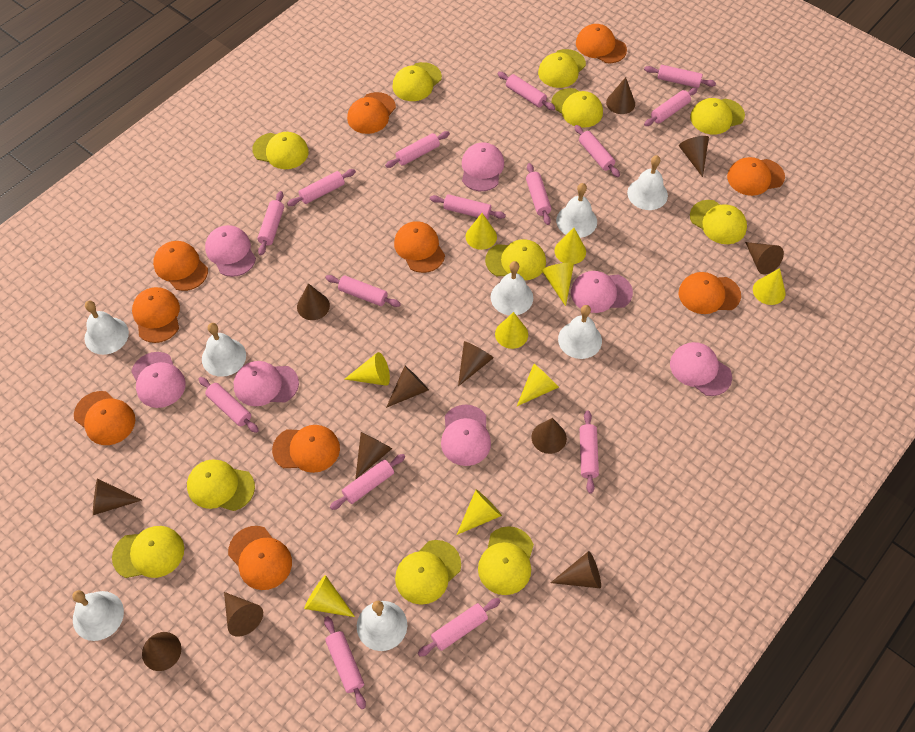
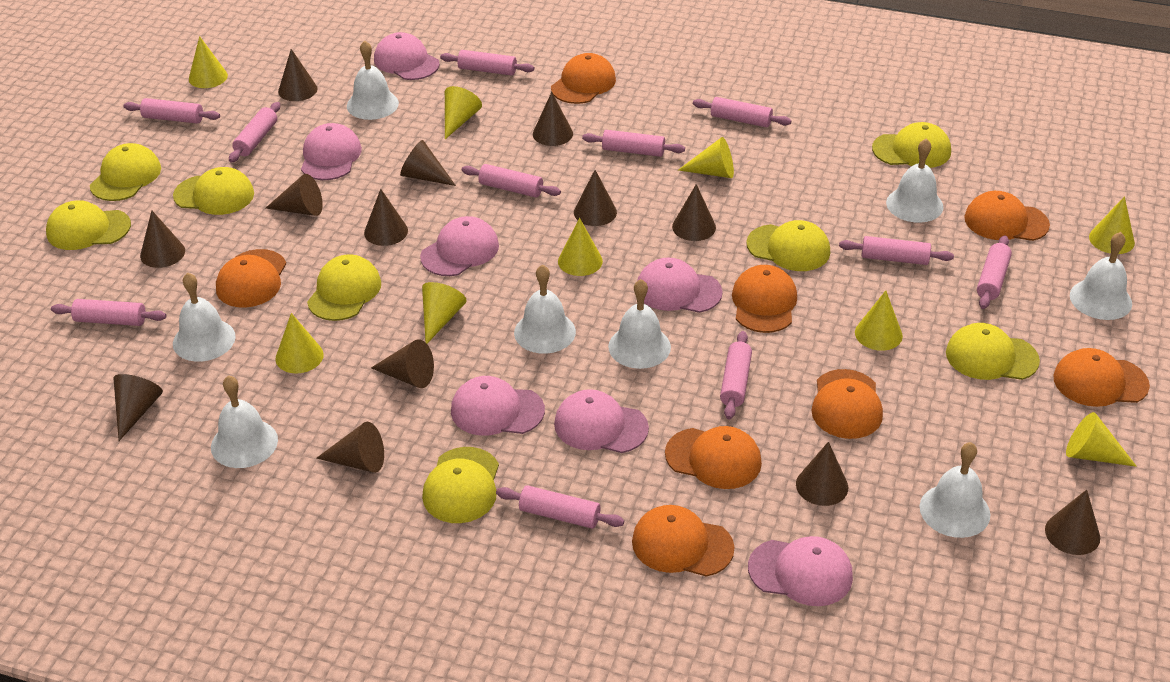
brown cone: 12 -> 13
orange cap: 10 -> 8
pink rolling pin: 15 -> 11
yellow cap: 11 -> 8

